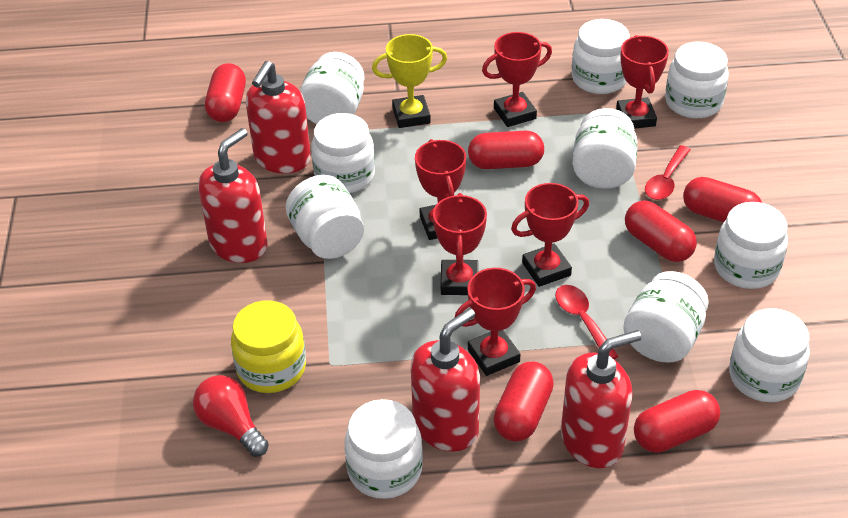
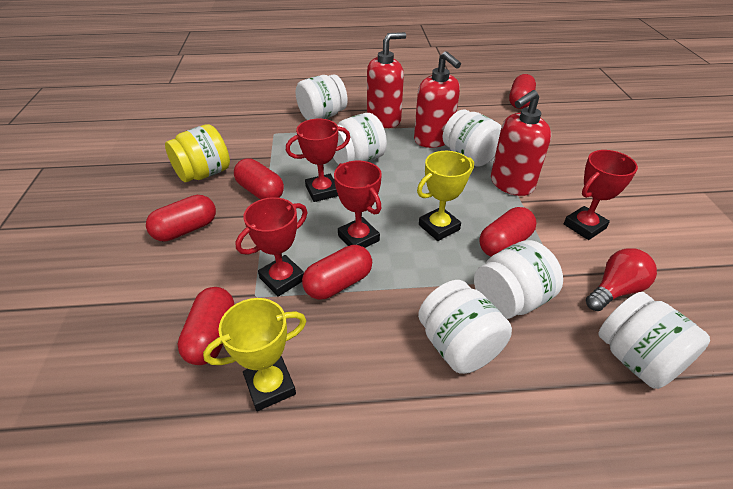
red soap dispenser: 4 -> 3
red spoon: 2 -> 0
red trophy: 6 -> 4
white jar: 10 -> 6
yellow trophy: 1 -> 2

